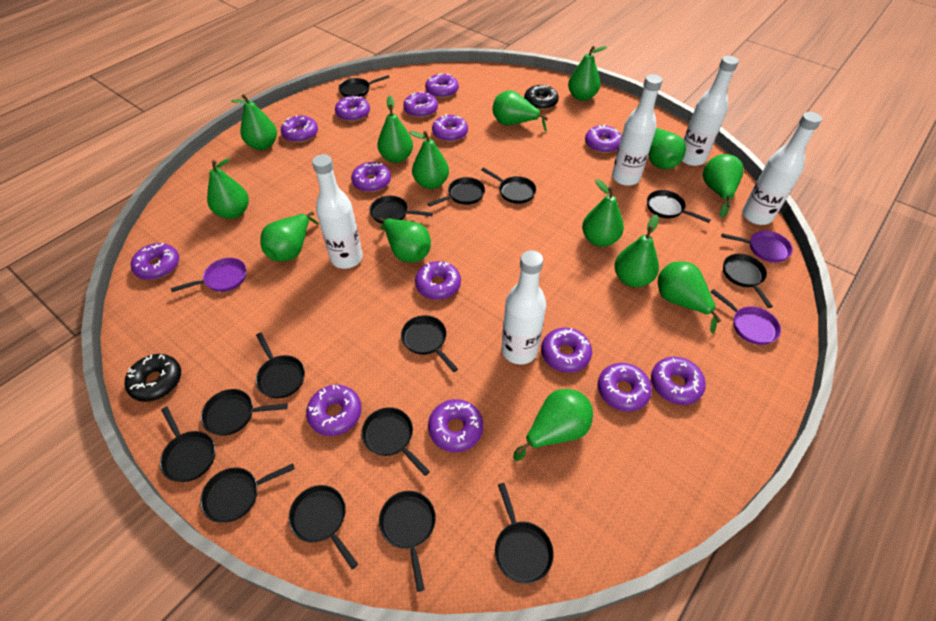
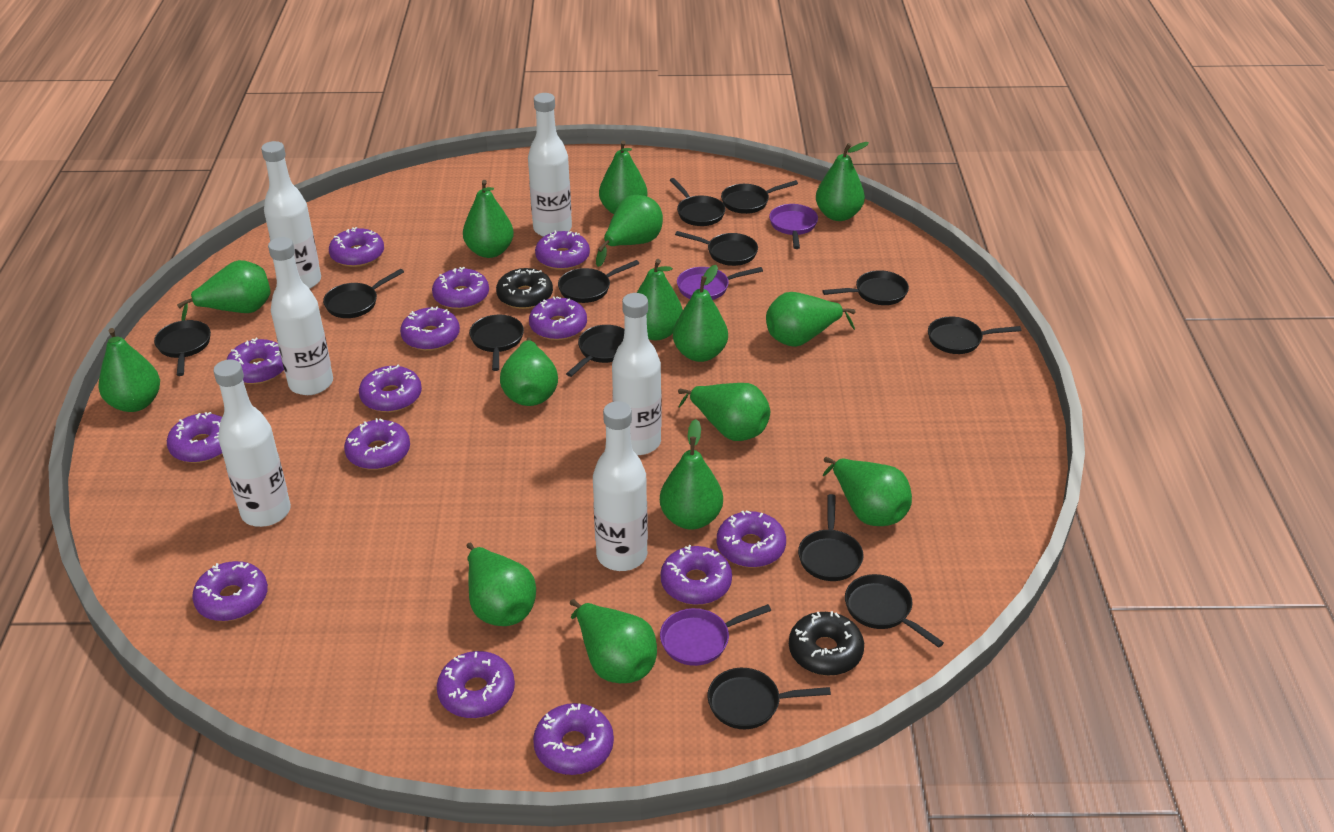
black pan: 15 -> 13
green pear: 14 -> 15
white bottle: 5 -> 6

